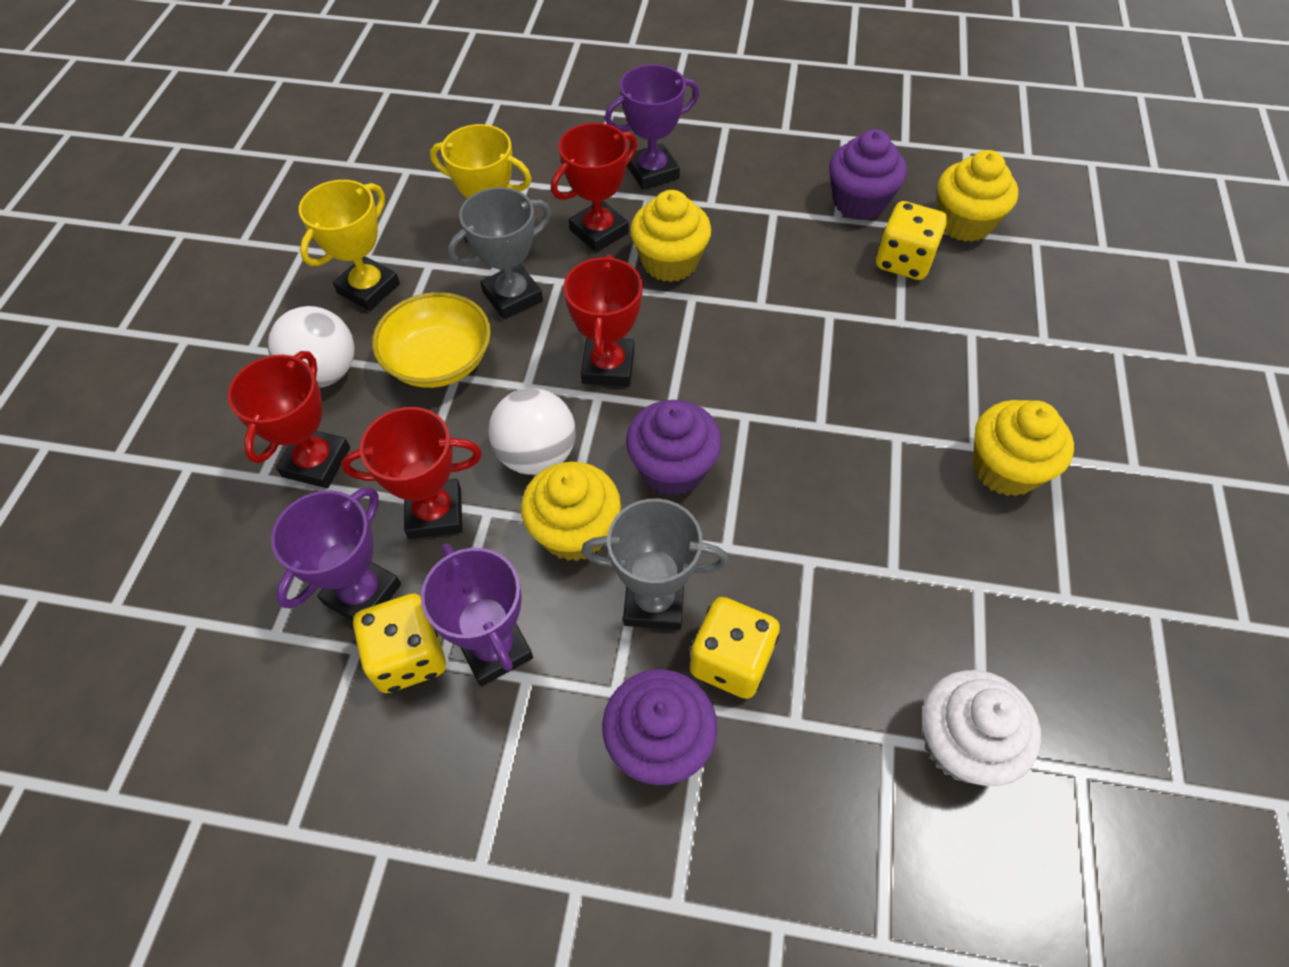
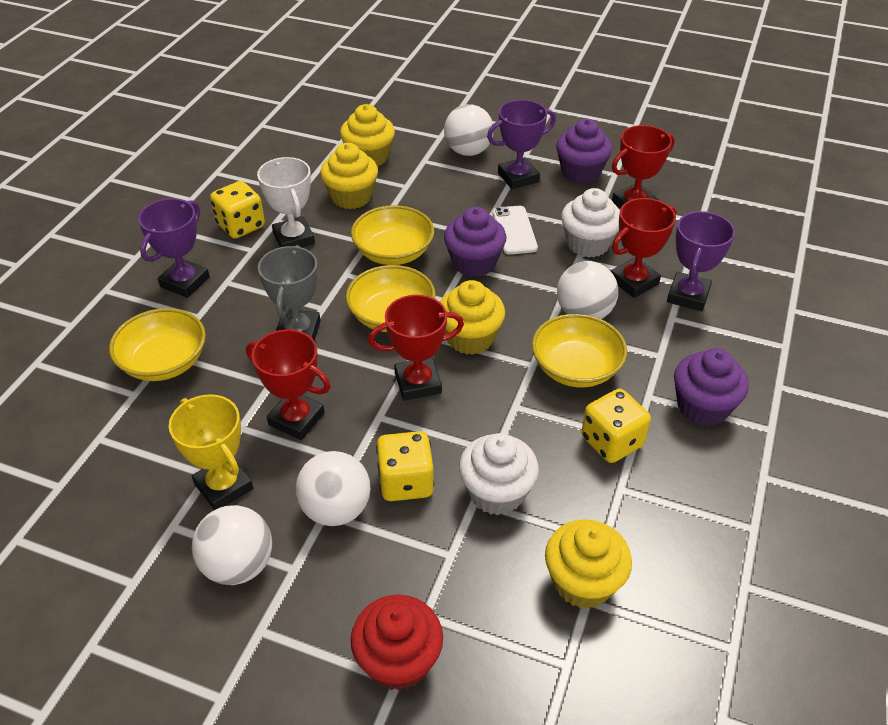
grey trophy: 2 -> 1
red cupcake: 0 -> 1
white ball: 2 -> 4
white cupcake: 1 -> 2
white phone: 0 -> 1
white trophy: 0 -> 1
yellow bowl: 1 -> 4
yellow trophy: 2 -> 1

